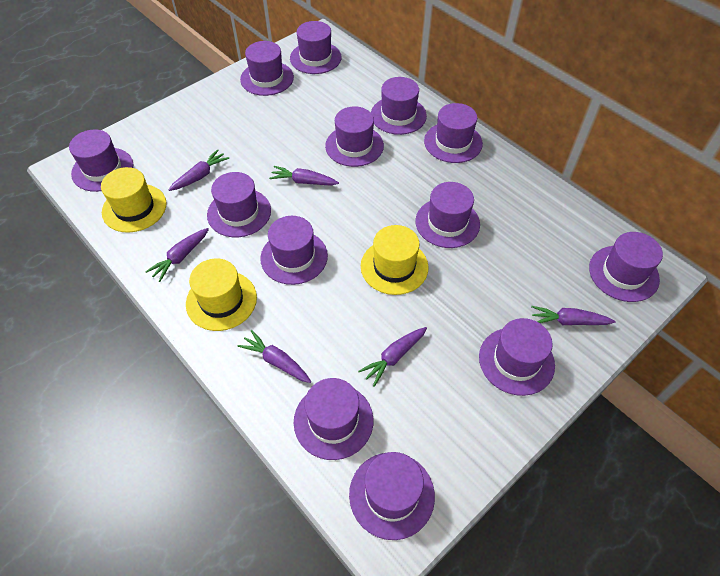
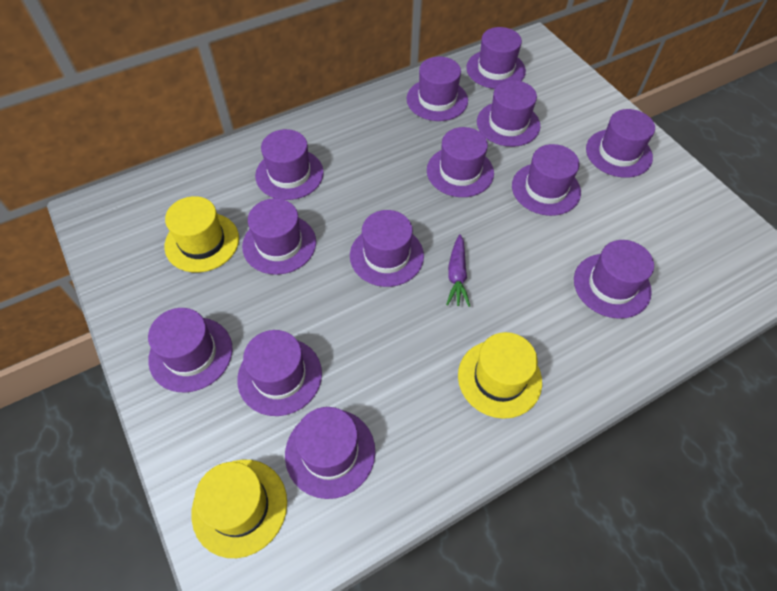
purple carrot: 6 -> 1

